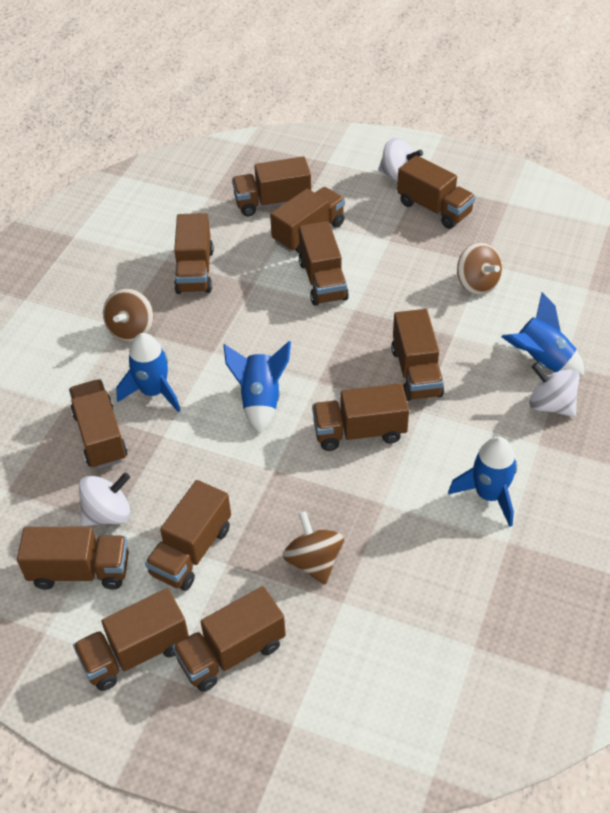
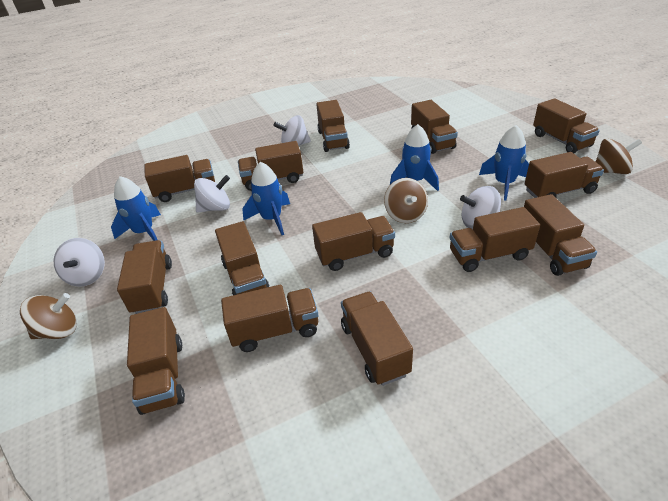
brown truck: 12 -> 14
white spinning top: 3 -> 4

